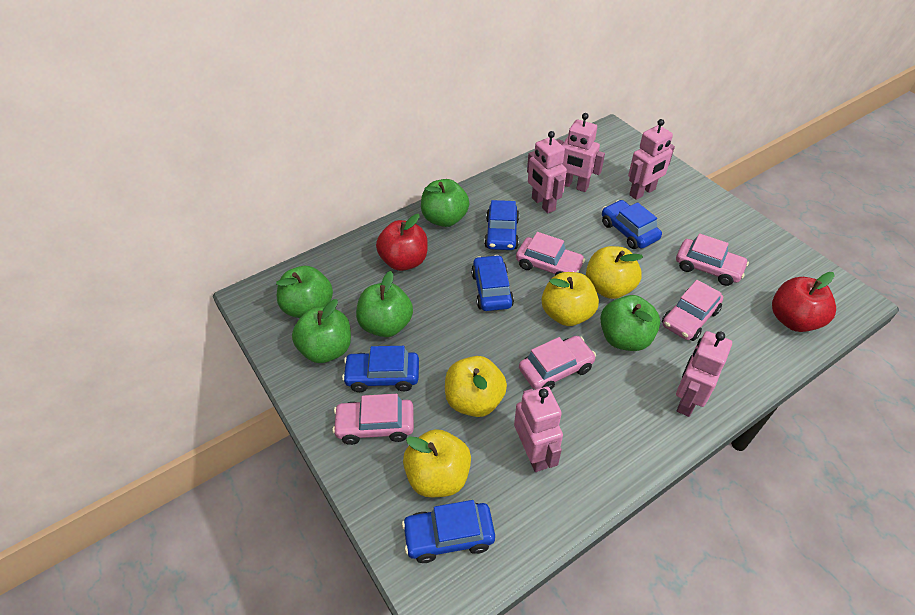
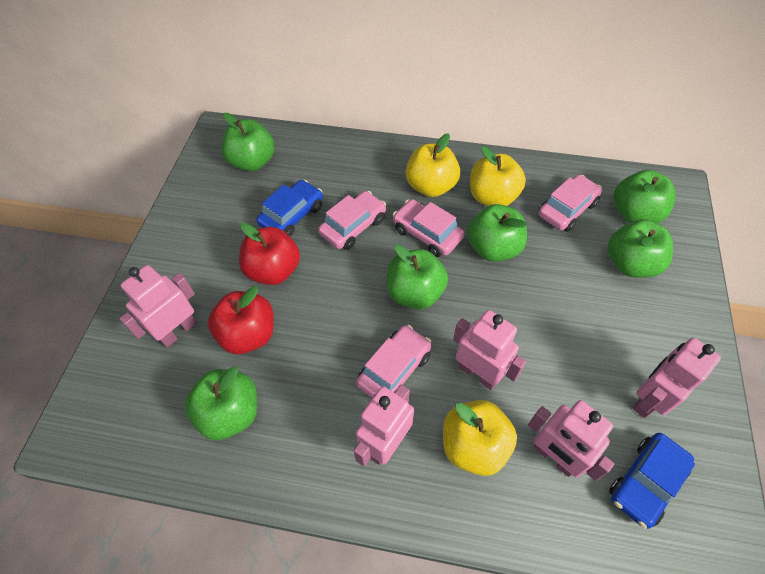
blue car: 5 -> 2
green apple: 5 -> 6
pink car: 5 -> 4
yellow apple: 4 -> 3

